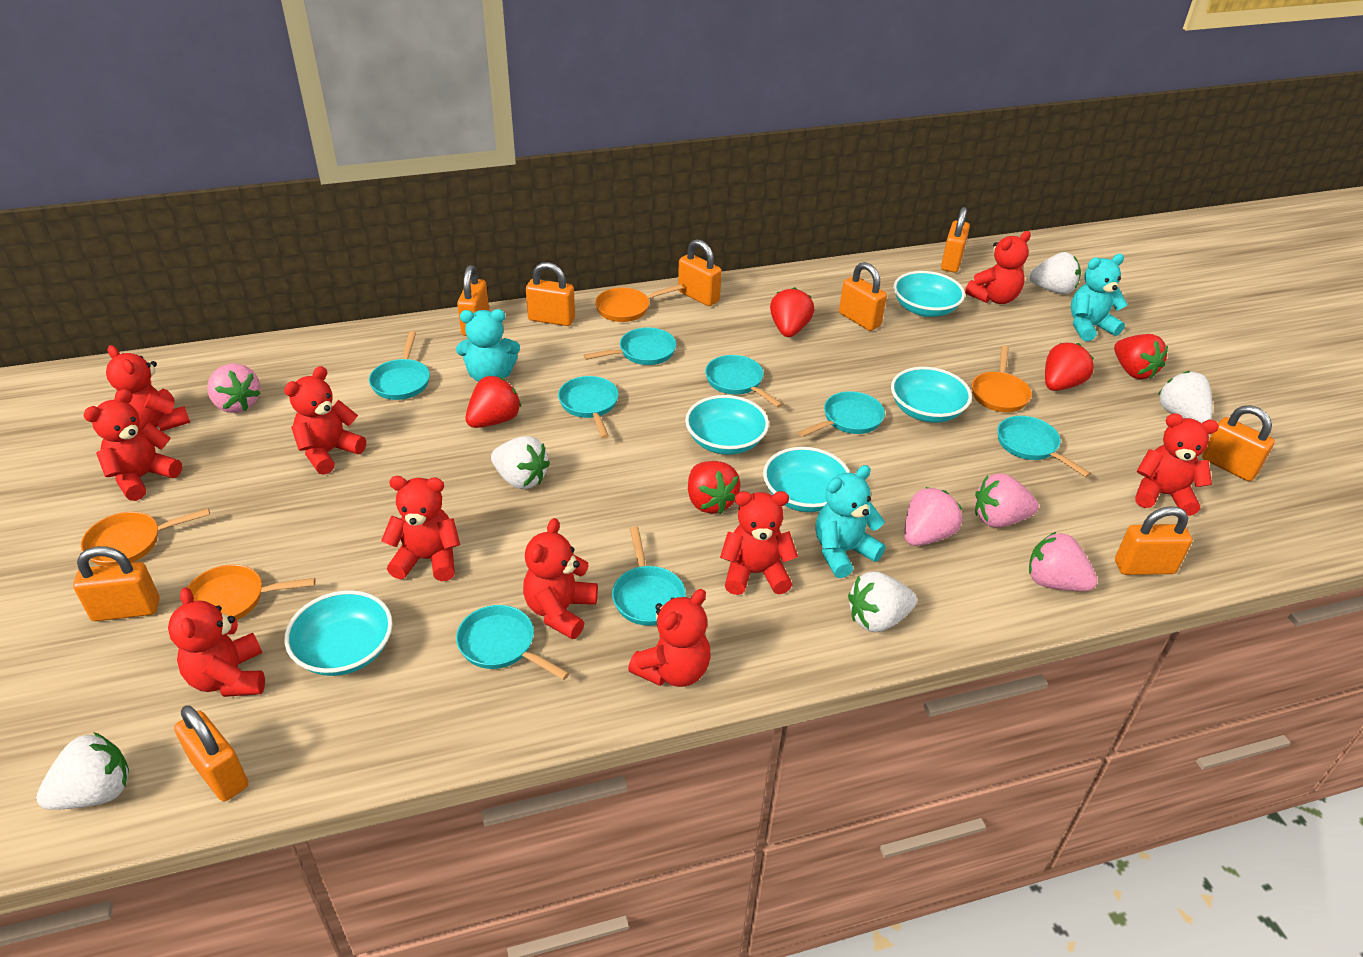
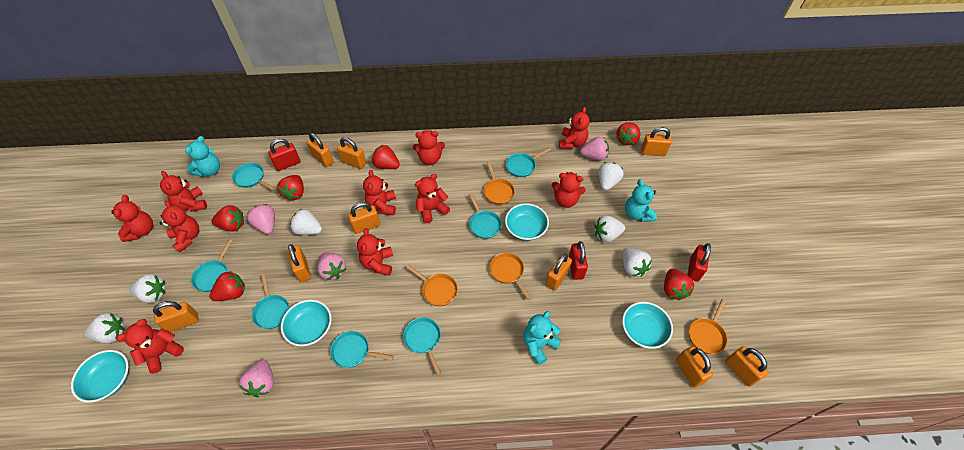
red padlock: 0 -> 3
red strawberry: 5 -> 6
turquoise bowl: 5 -> 4
turquoise pan: 8 -> 7
white strawberry: 5 -> 6

